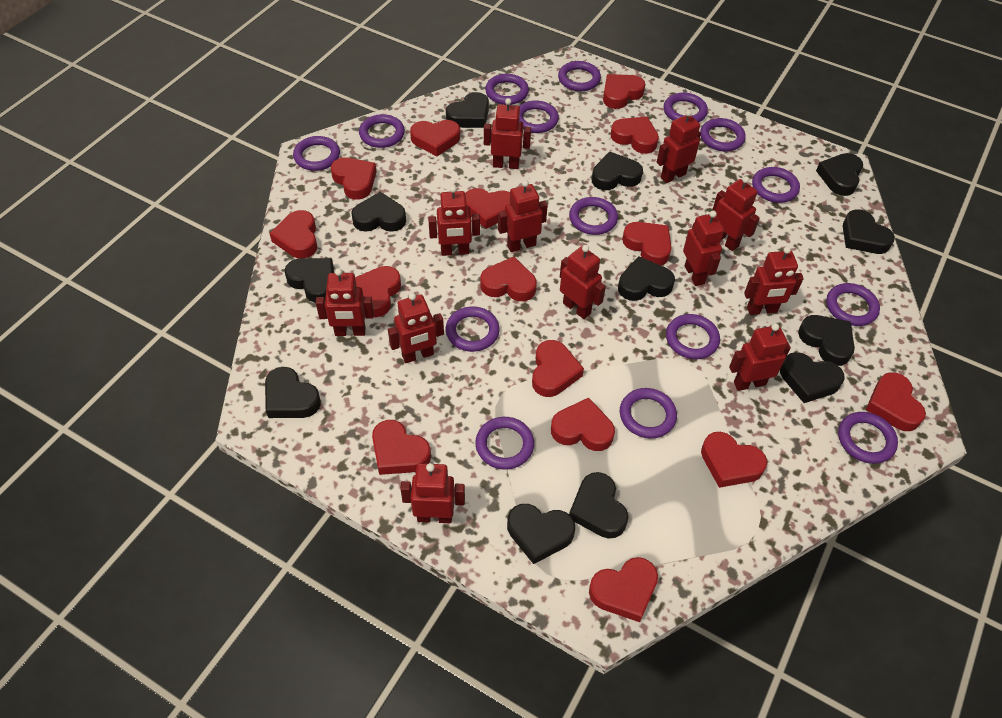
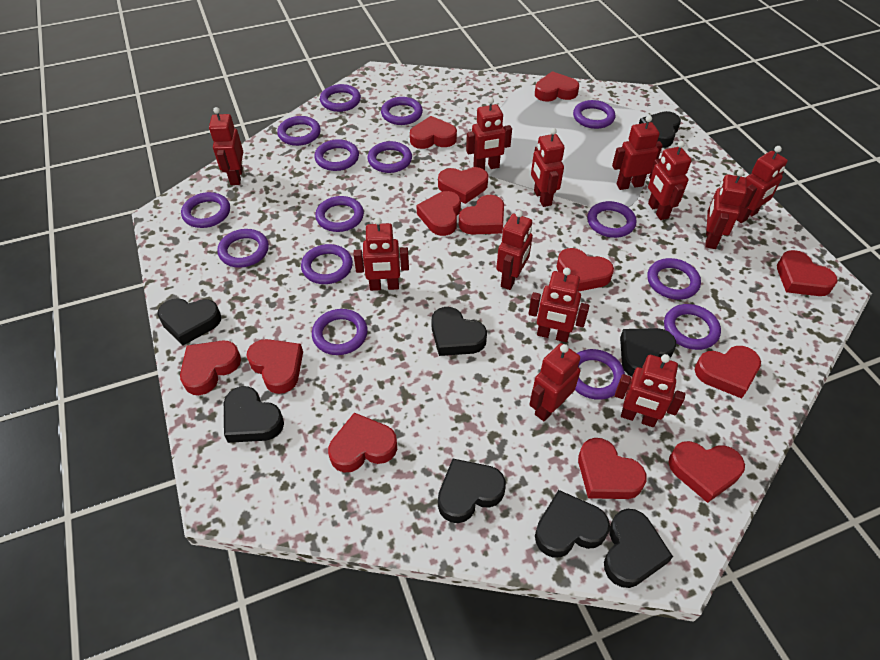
black heart: 12 -> 8
red heart: 15 -> 13

